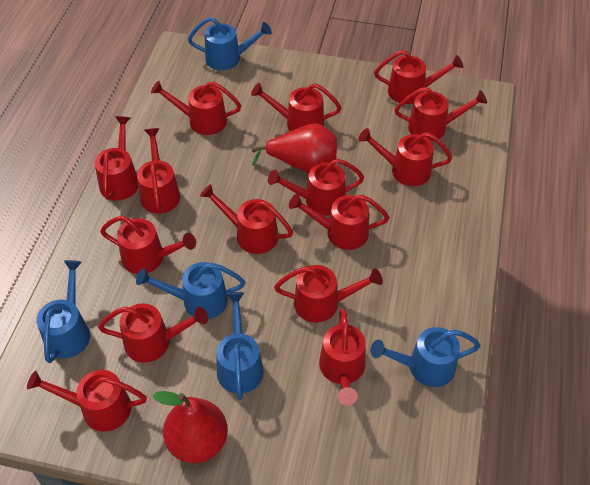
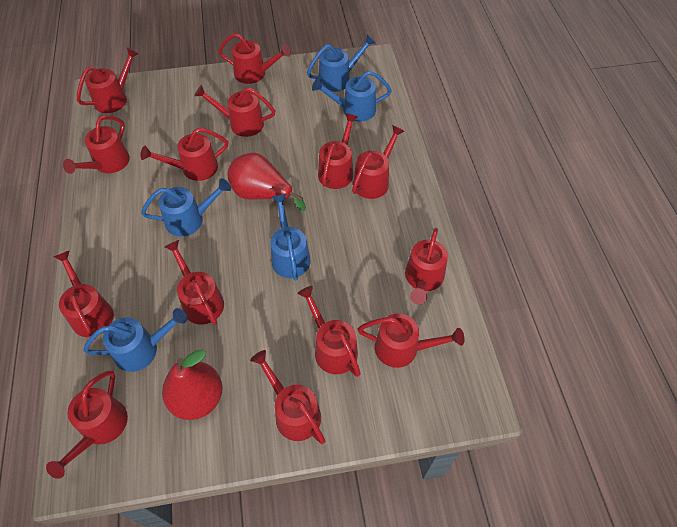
red watering can: 15 -> 14

